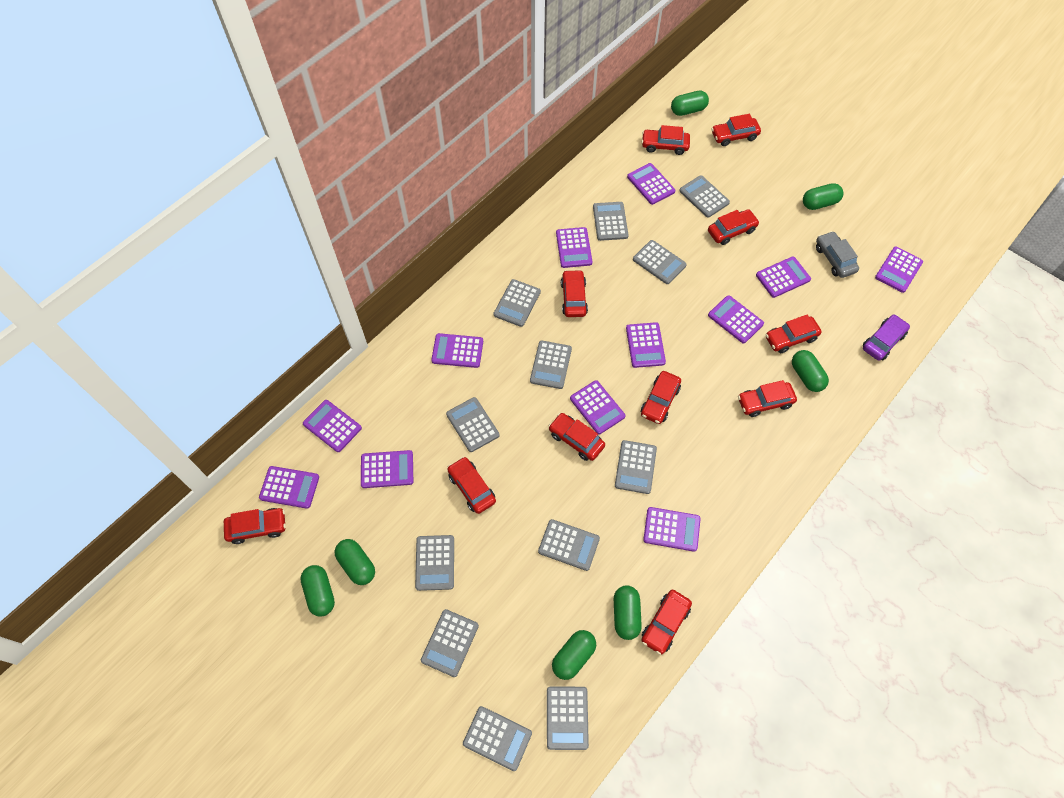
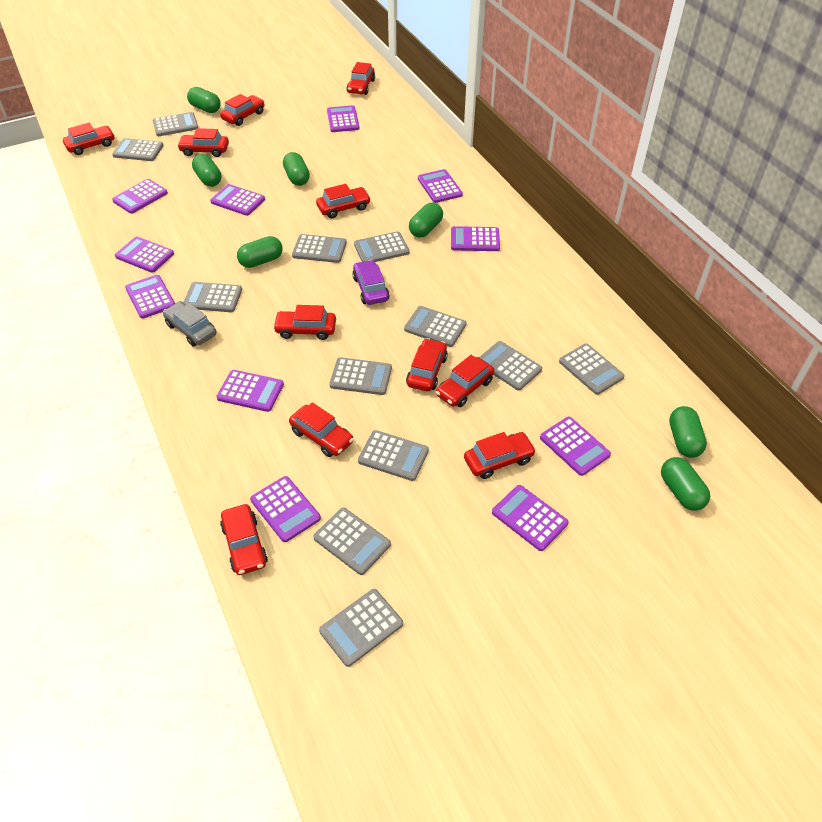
purple calculator: 12 -> 11

